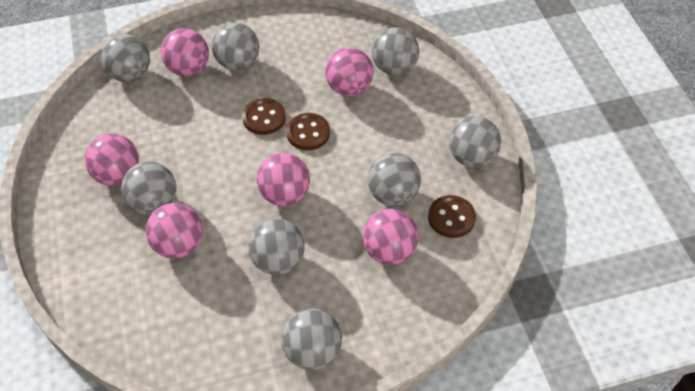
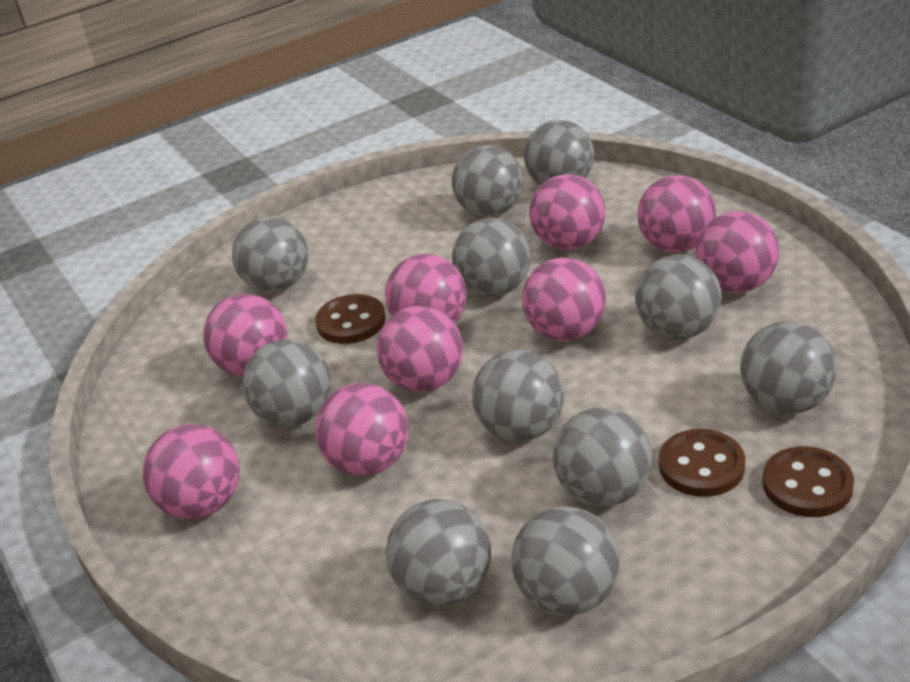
grey ball: 8 -> 11
pink ball: 6 -> 9

